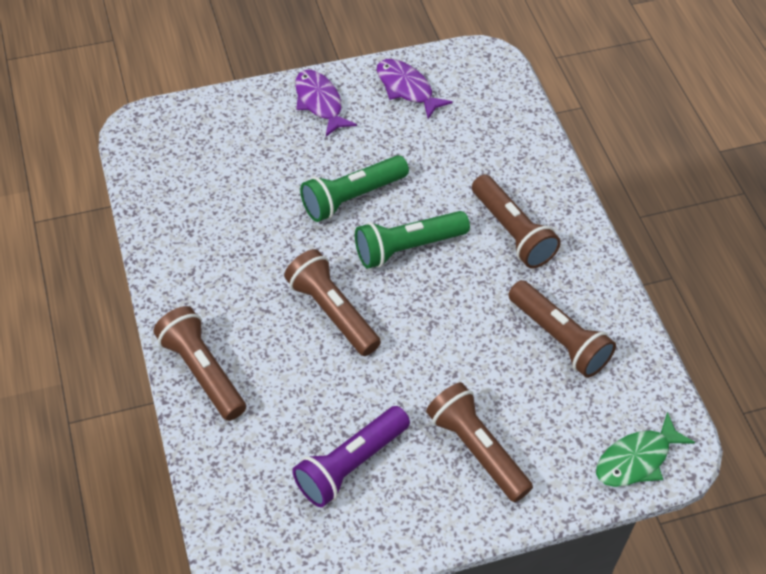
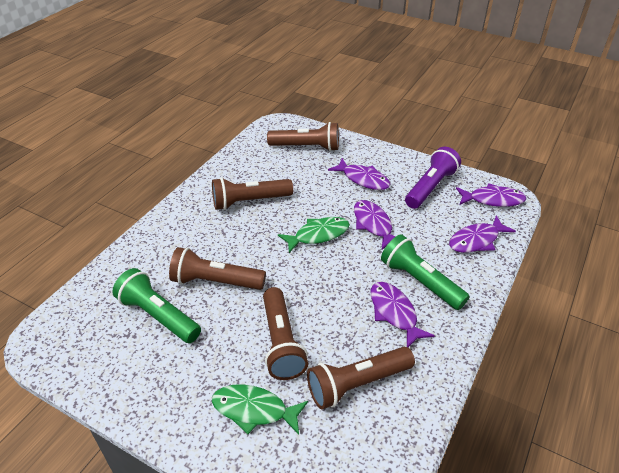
green fish: 1 -> 2
purple fish: 2 -> 5

